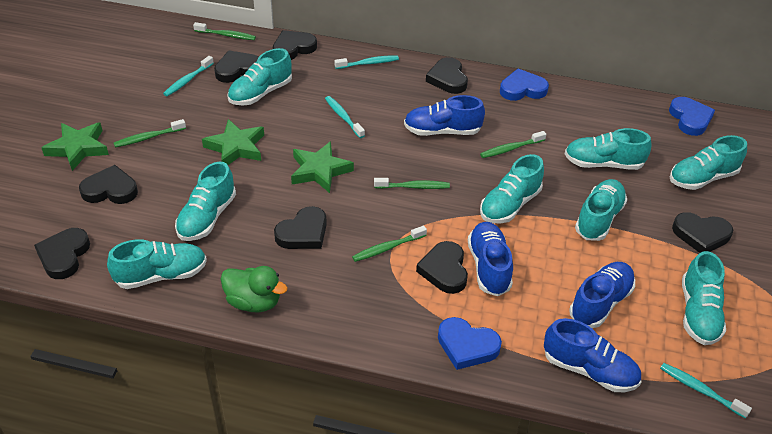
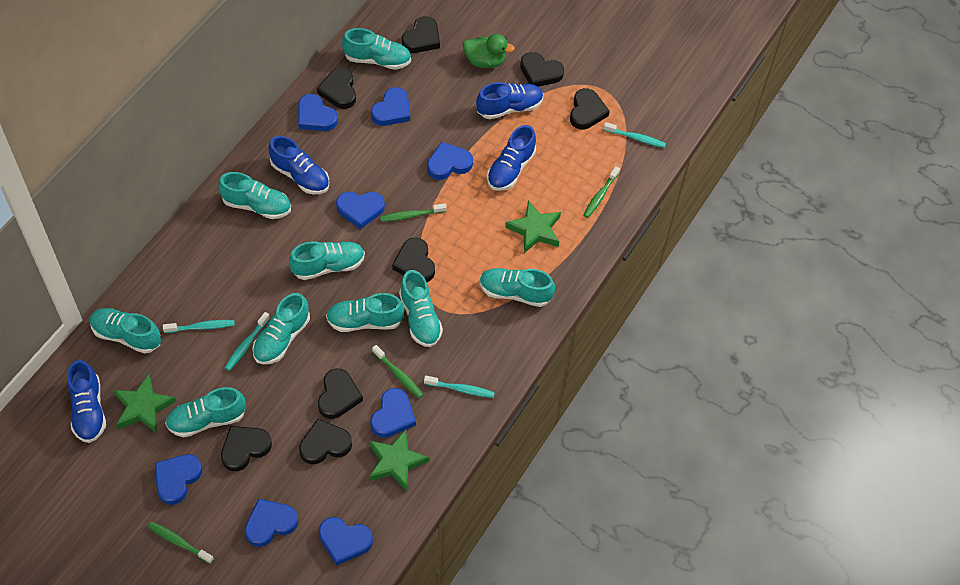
blue heart: 3 -> 8
green toothbrush: 5 -> 4
turquoise shoe: 8 -> 9

